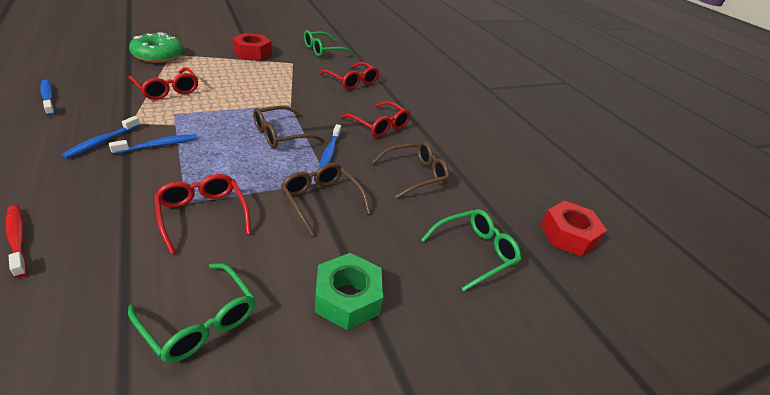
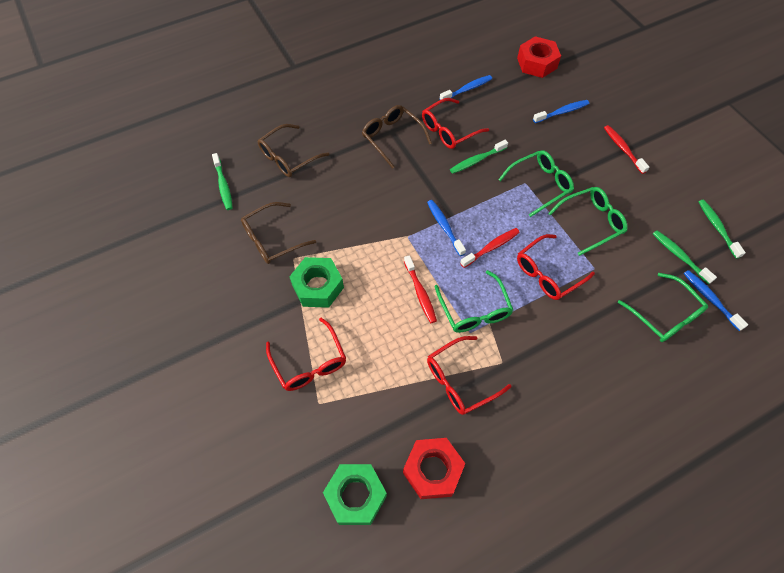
green donut: 1 -> 0
green glasses: 3 -> 4
green nut: 1 -> 2
green toothbrush: 0 -> 4
red toothbrush: 1 -> 3

